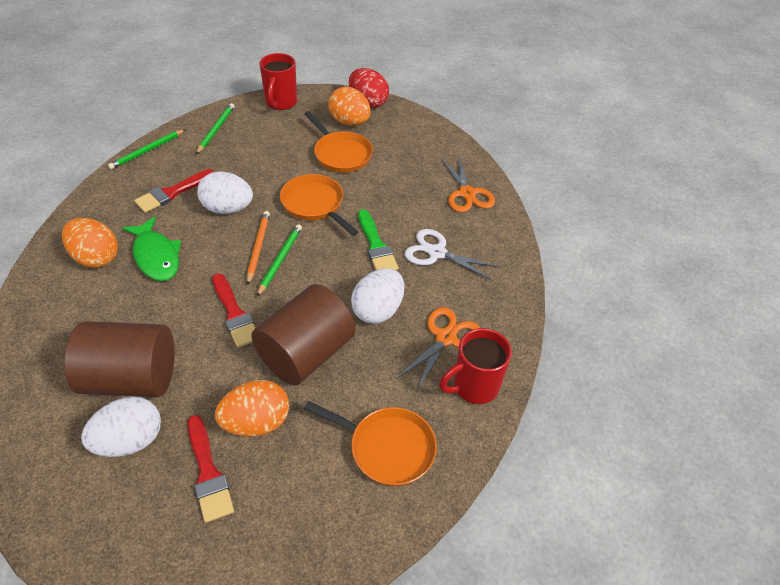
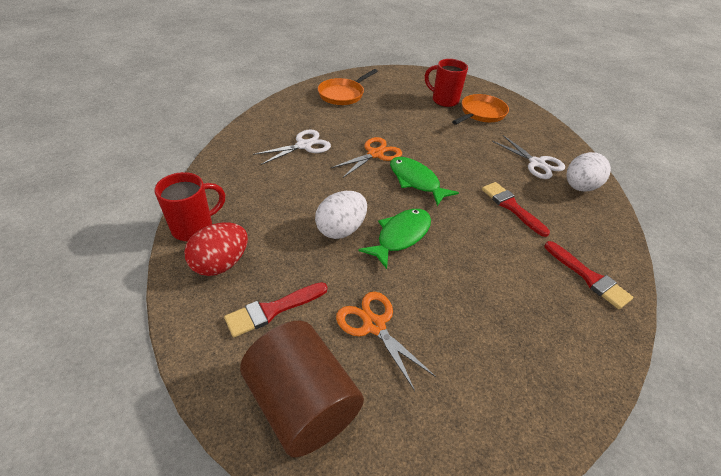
brown cylinder: 2 -> 1
green brush: 1 -> 0
green fish: 1 -> 2
green pencil: 3 -> 0
orange egg: 3 -> 0
orange pan: 3 -> 2
orange pencil: 1 -> 0
white egg: 3 -> 2
white scissors: 1 -> 2

